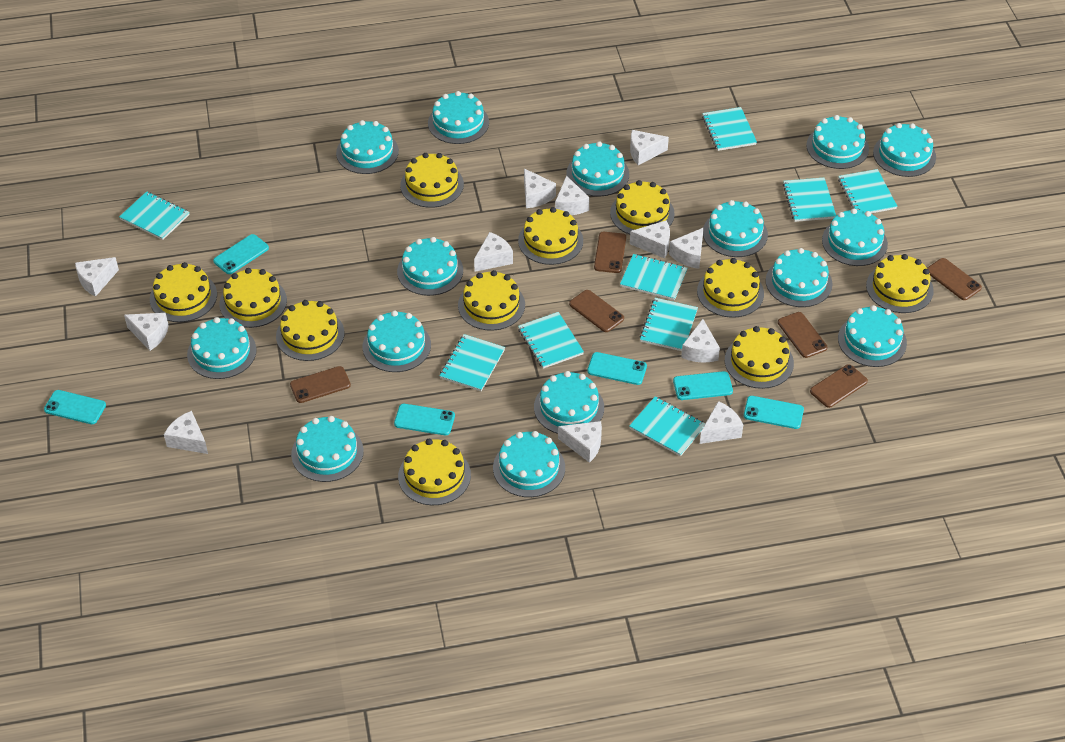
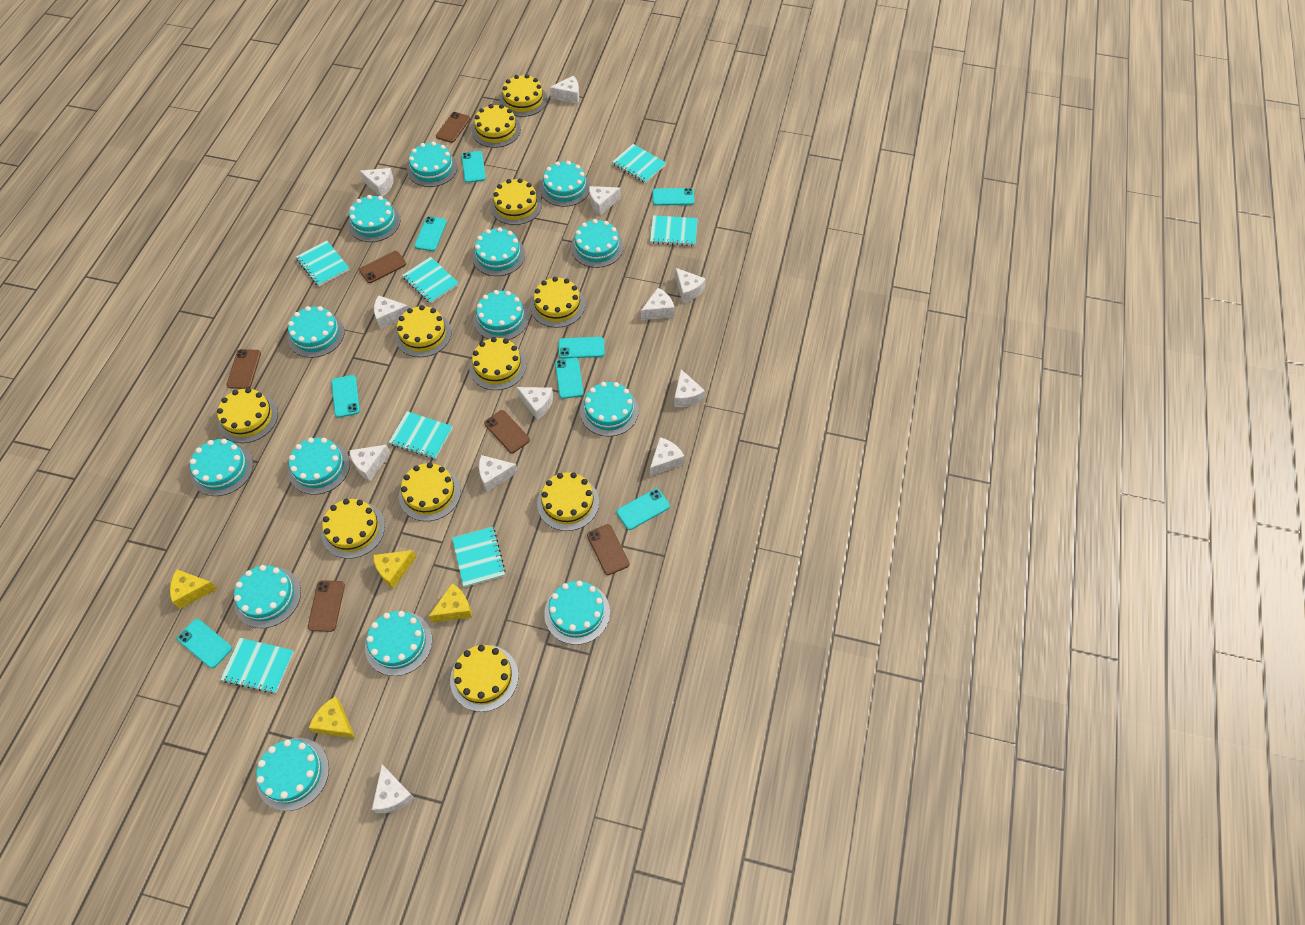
turquoise cake: 15 -> 14
turquoise notebook: 9 -> 7
turquoise phone: 6 -> 8
yellow cheese: 0 -> 4

